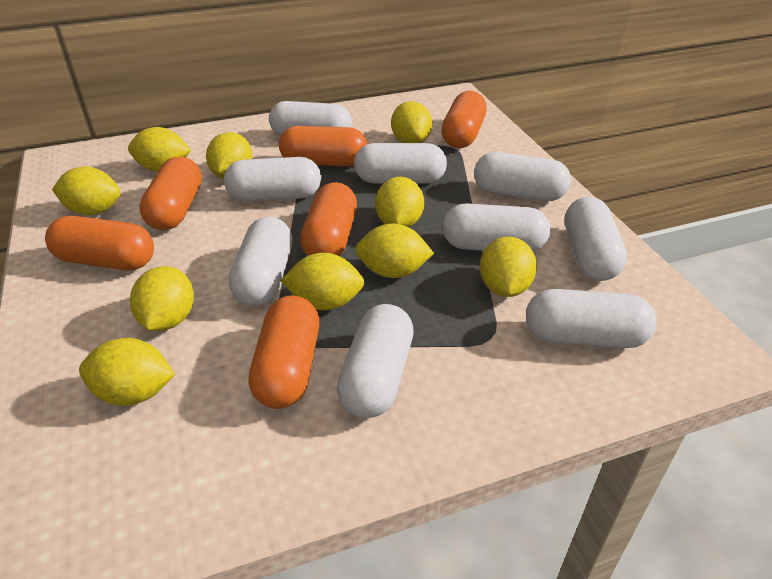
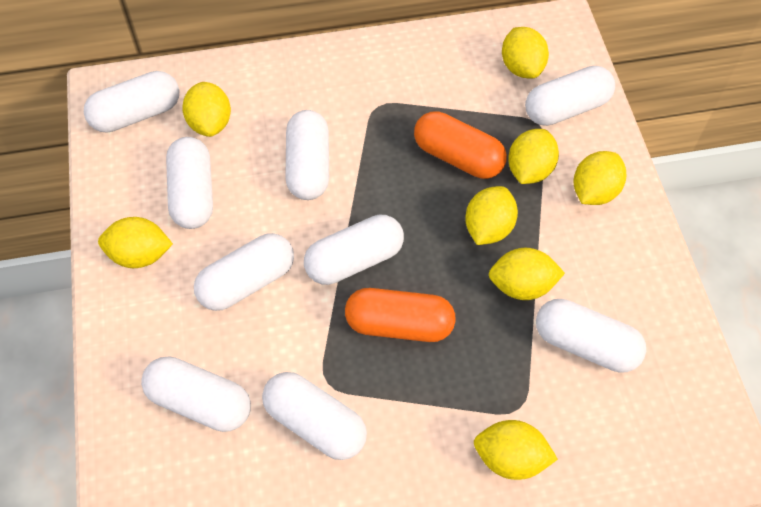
orange capsule: 6 -> 2
yellow lemon: 10 -> 8

